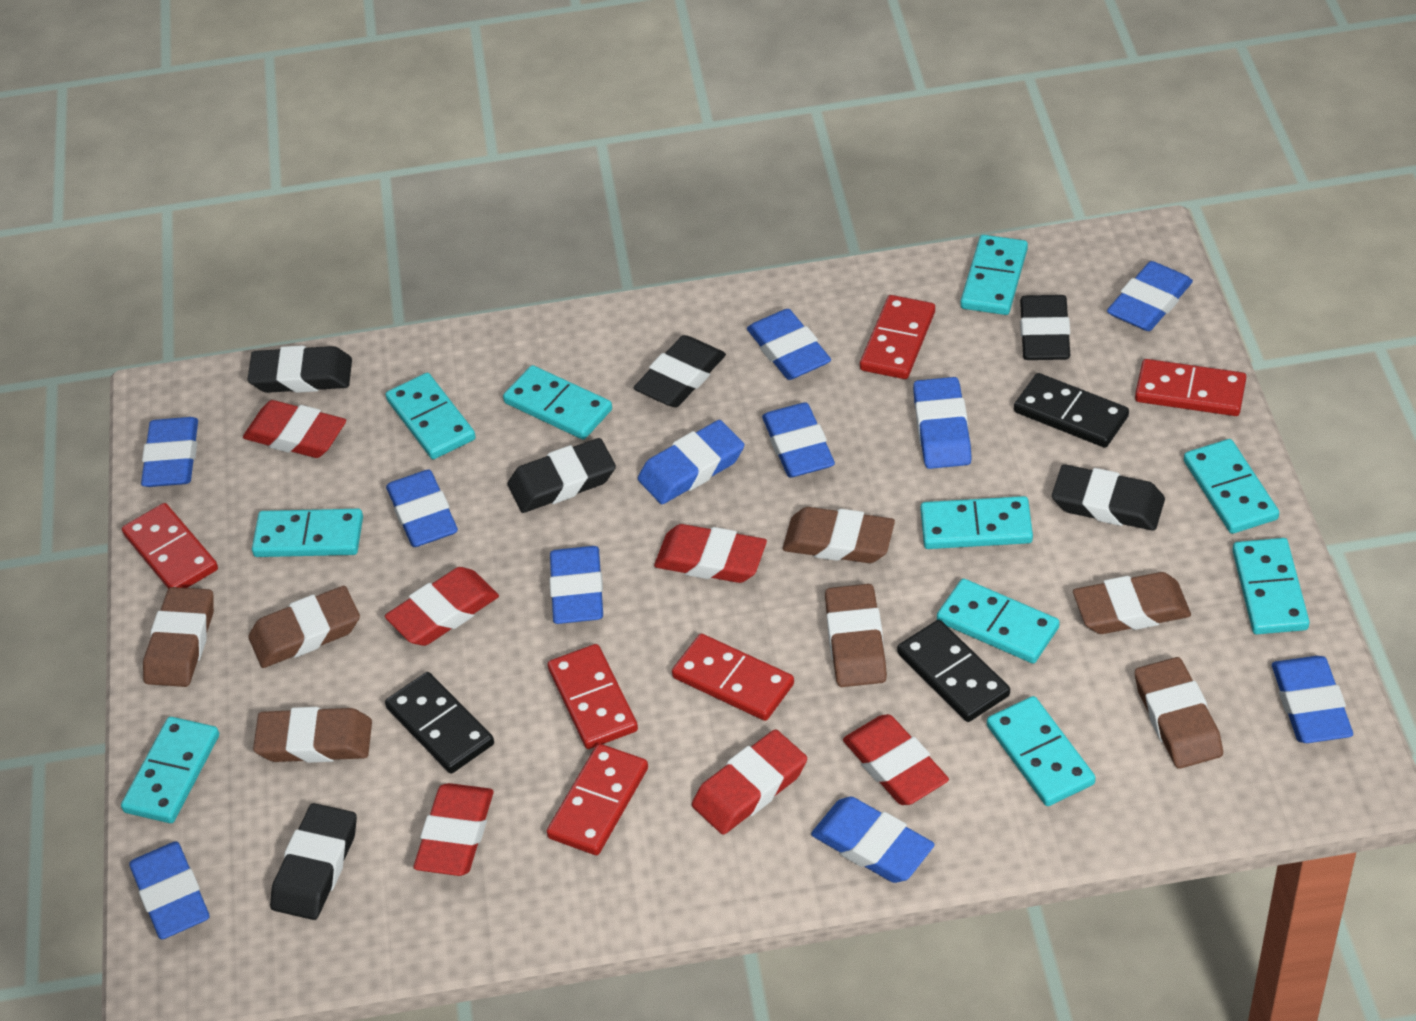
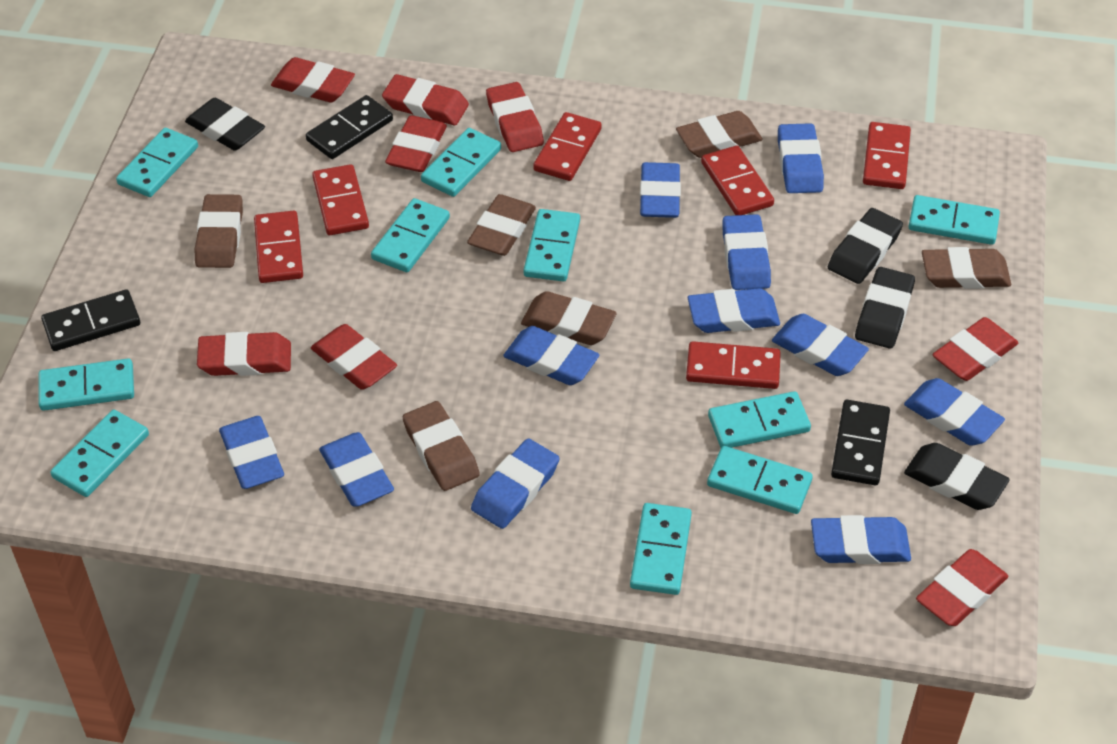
black eraser: 6 -> 4
brown eraser: 7 -> 6
red eraser: 6 -> 8

